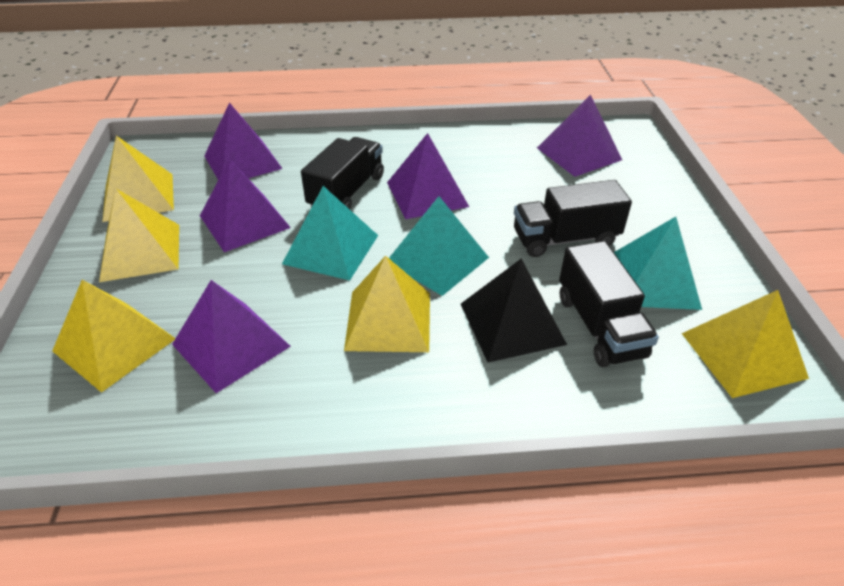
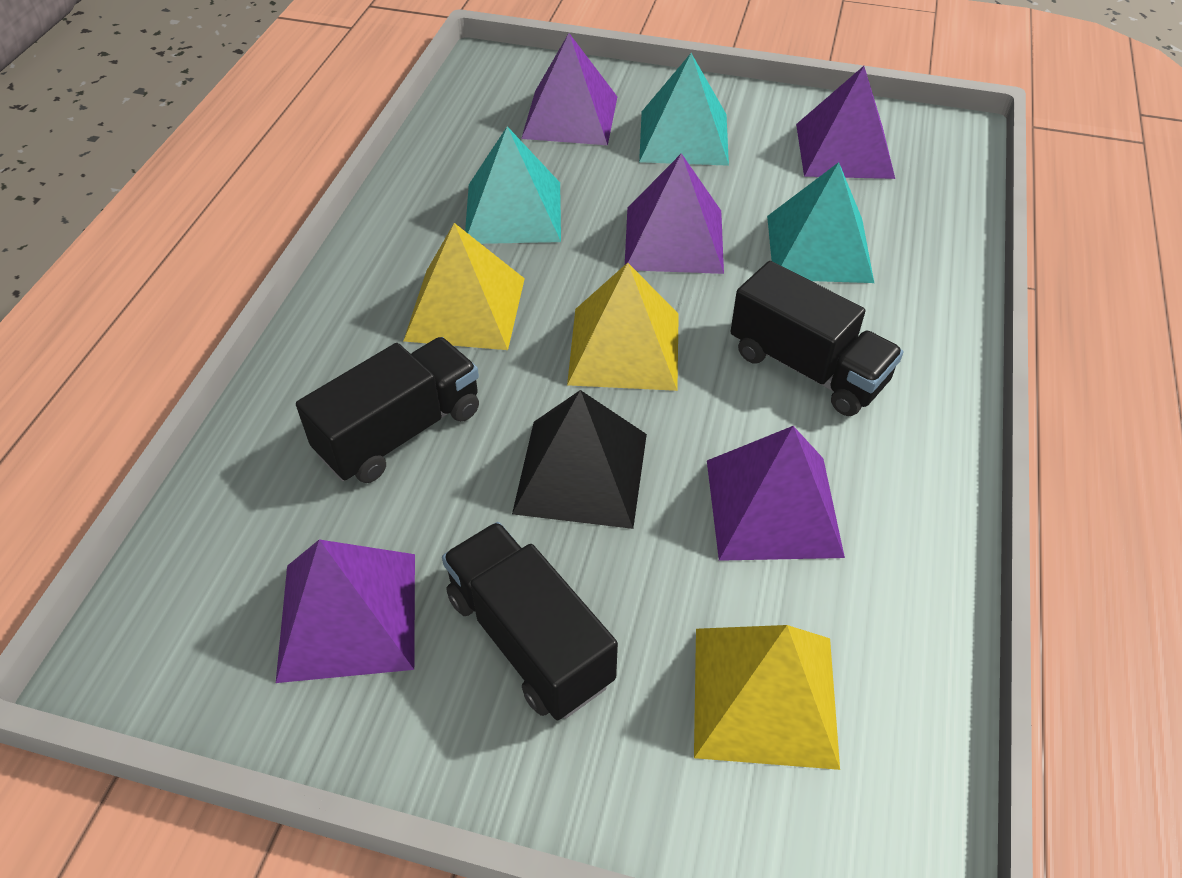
yellow pyramid: 5 -> 3

